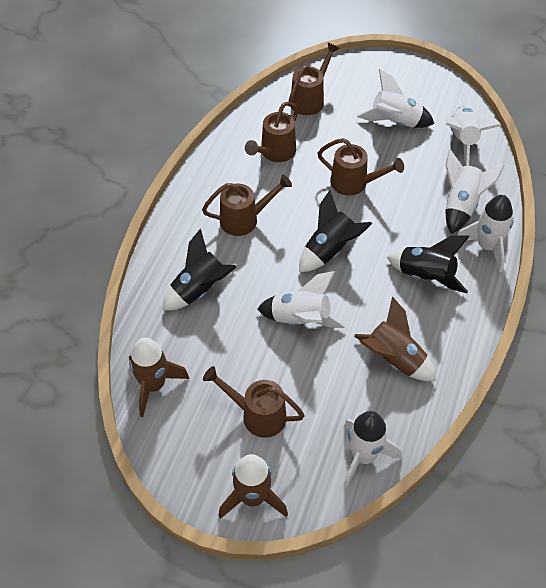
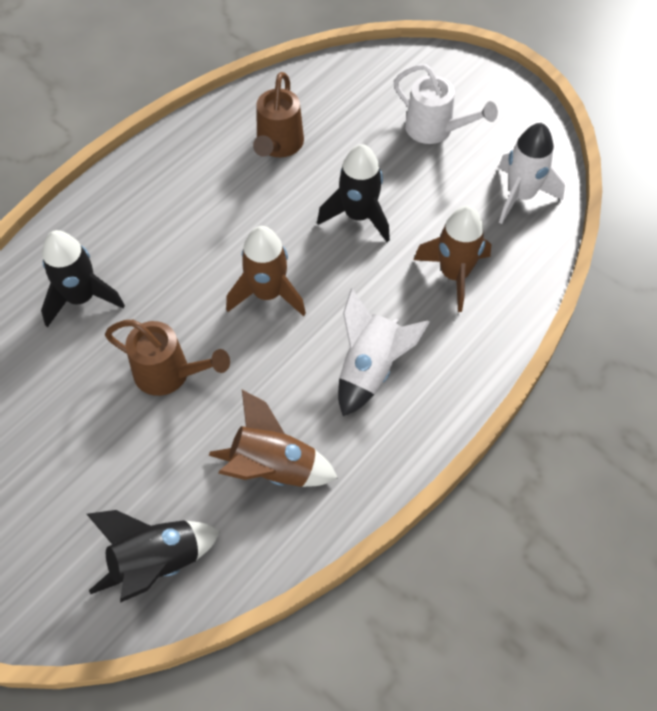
brown watering can: 5 -> 2
white rocket: 6 -> 2
white watering can: 0 -> 1

